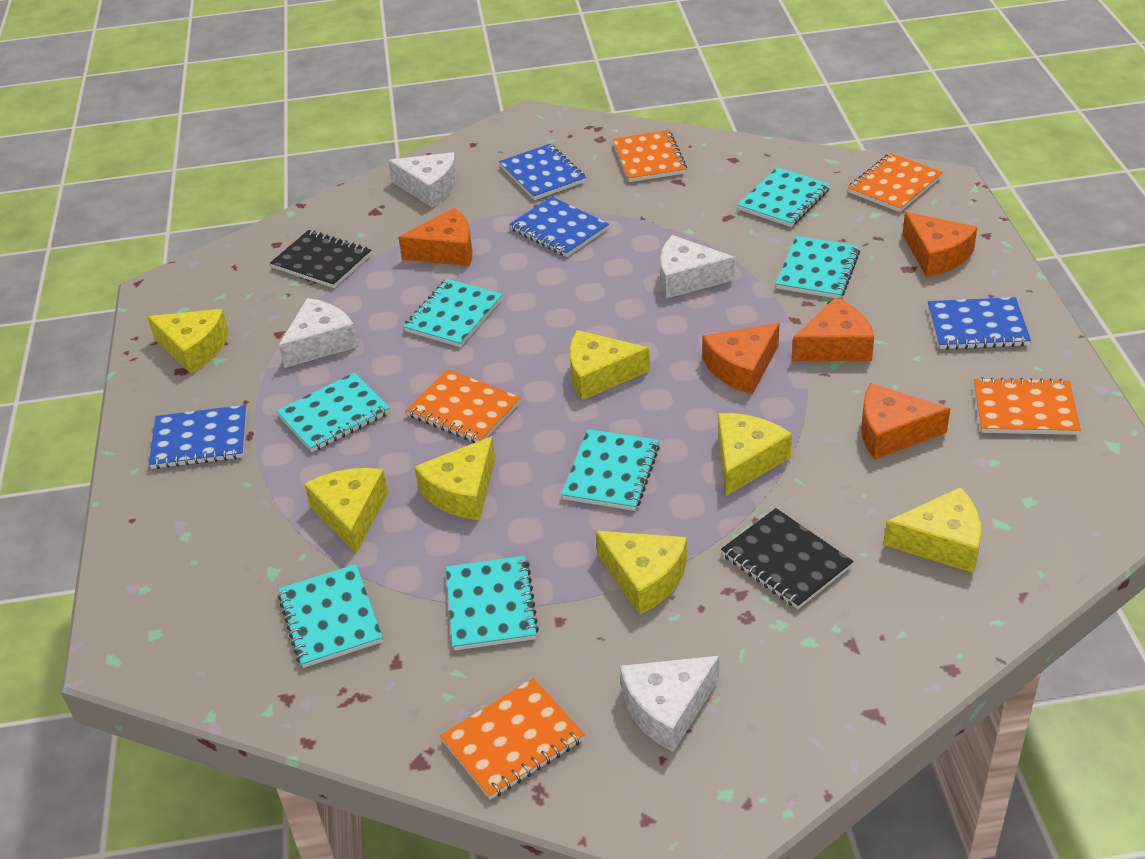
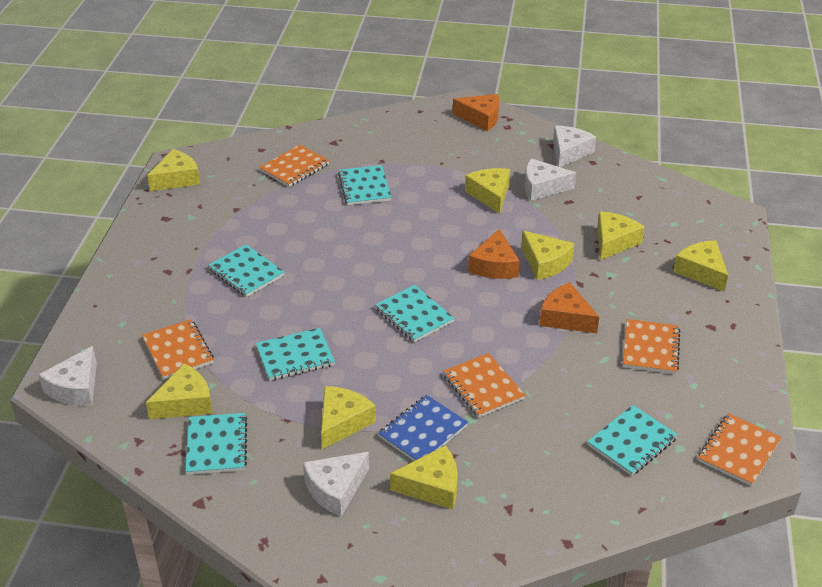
black notebook: 2 -> 0
blue notebook: 4 -> 1
orange cheese: 5 -> 3
turquoise notebook: 7 -> 6
yellow cheese: 7 -> 8

